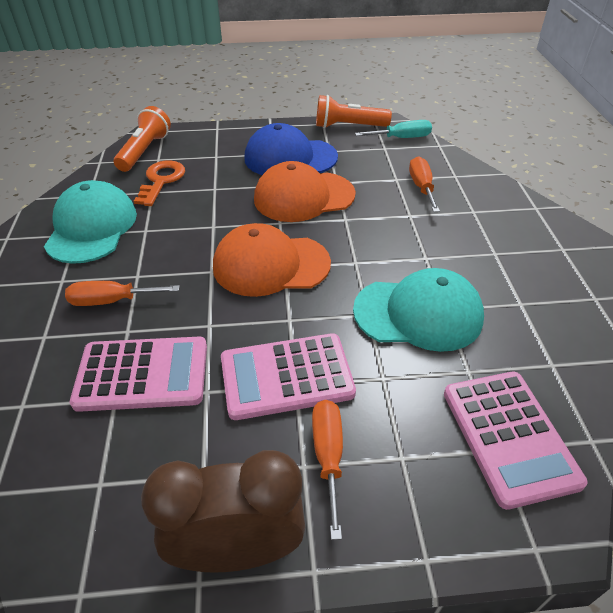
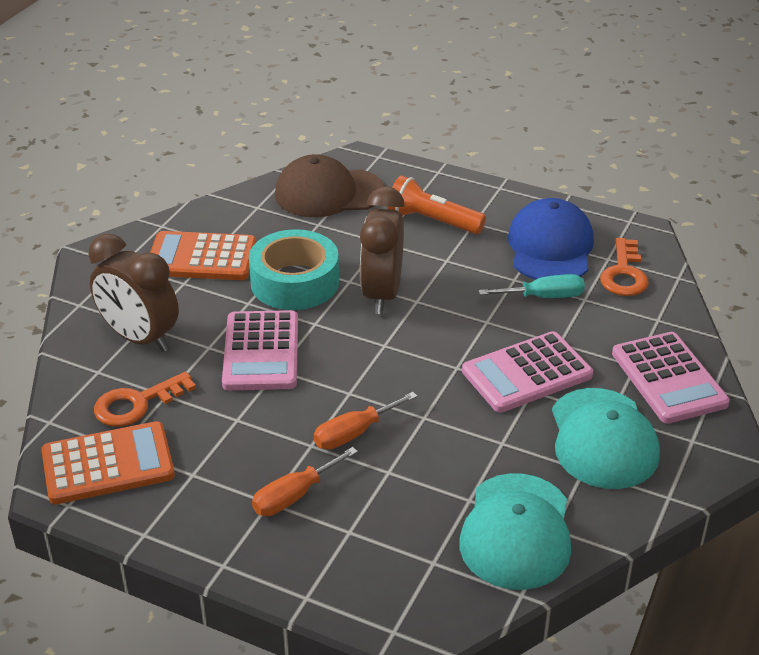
brown cap: 0 -> 1
brown clock: 1 -> 2
orange calculator: 0 -> 2
orange cap: 2 -> 0
orange flashlight: 2 -> 1
orange key: 1 -> 2
orange screwdriver: 3 -> 2
turquoise tape: 0 -> 1

